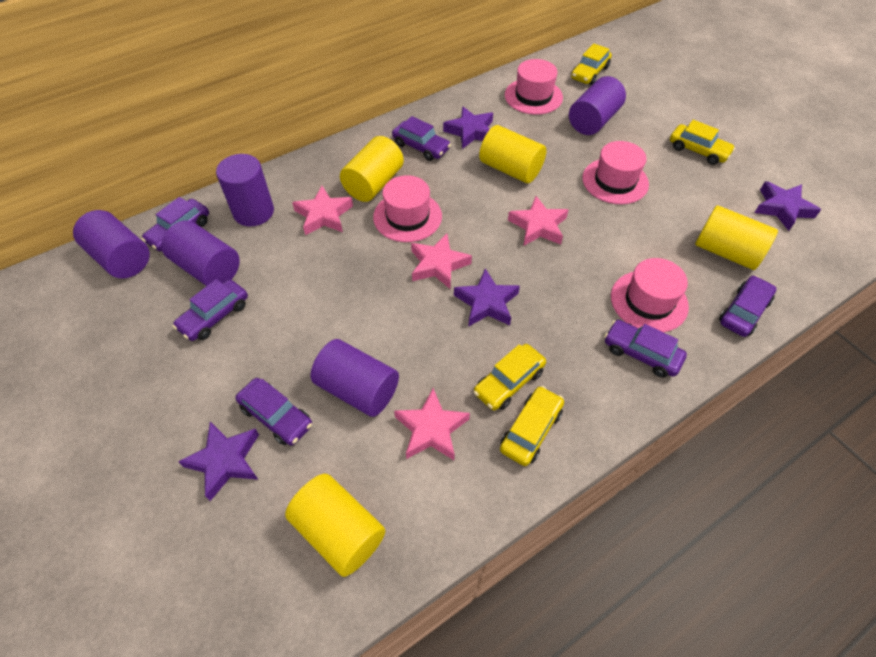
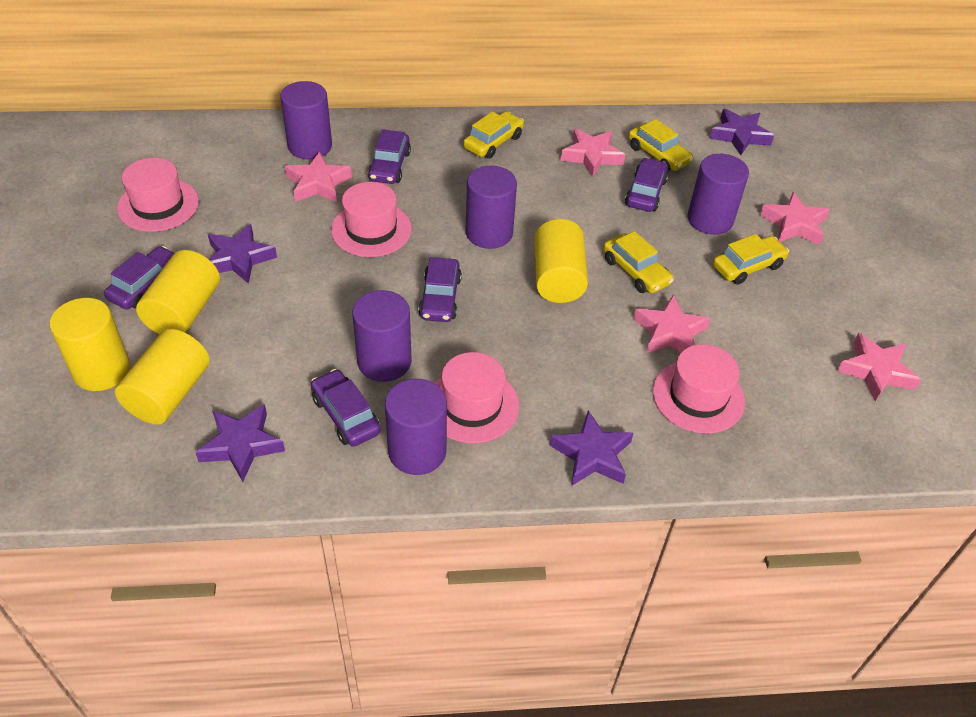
pink star: 4 -> 5
purple car: 6 -> 5

